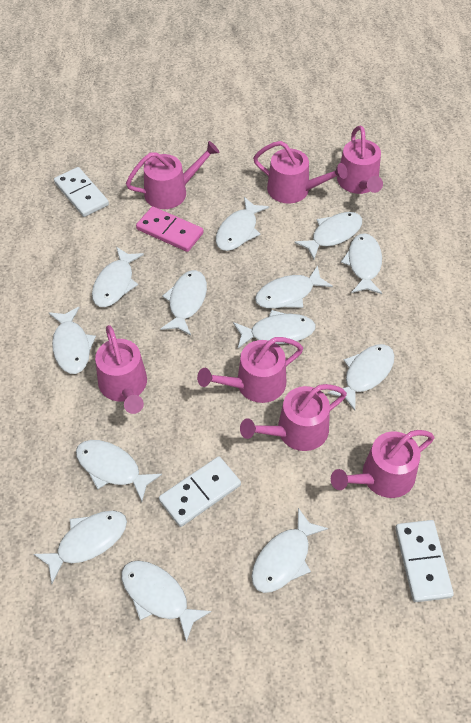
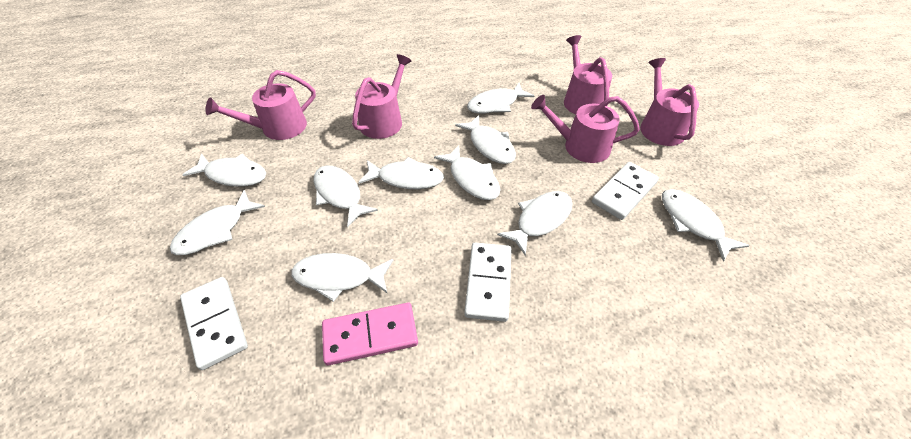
pink watering can: 7 -> 5
white fish: 13 -> 10

